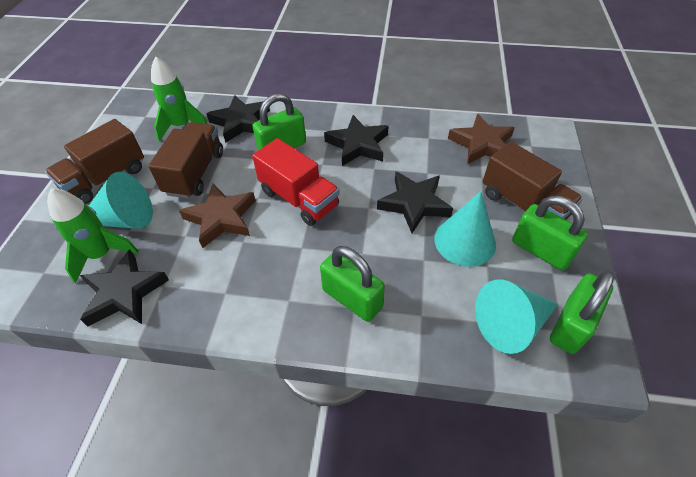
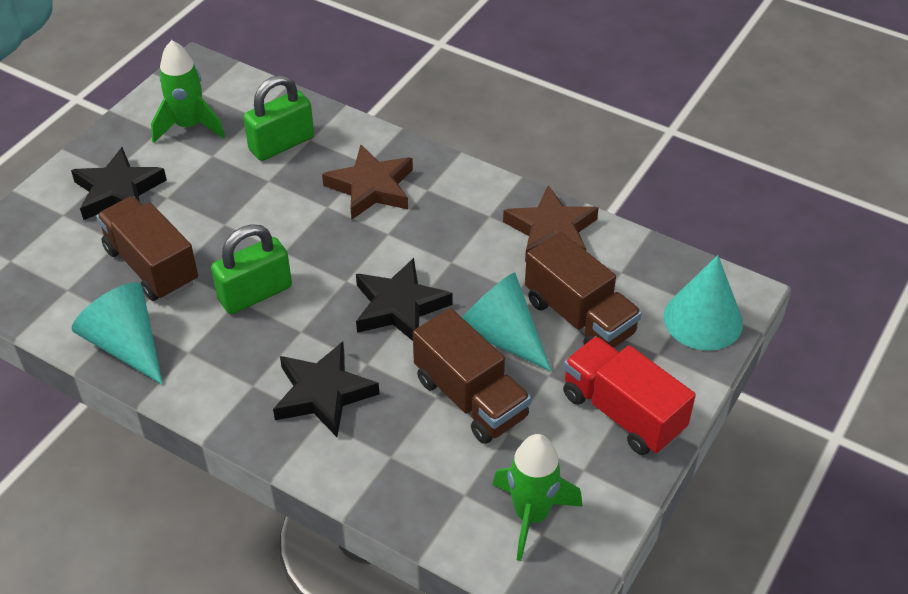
black star: 4 -> 3
green padlock: 4 -> 2

